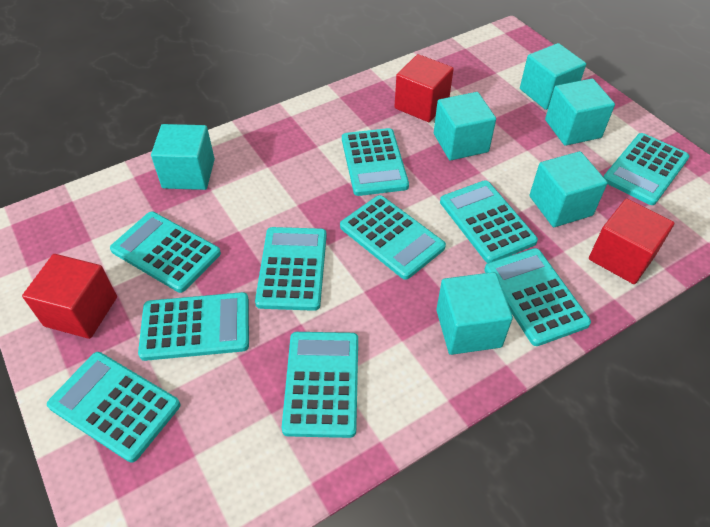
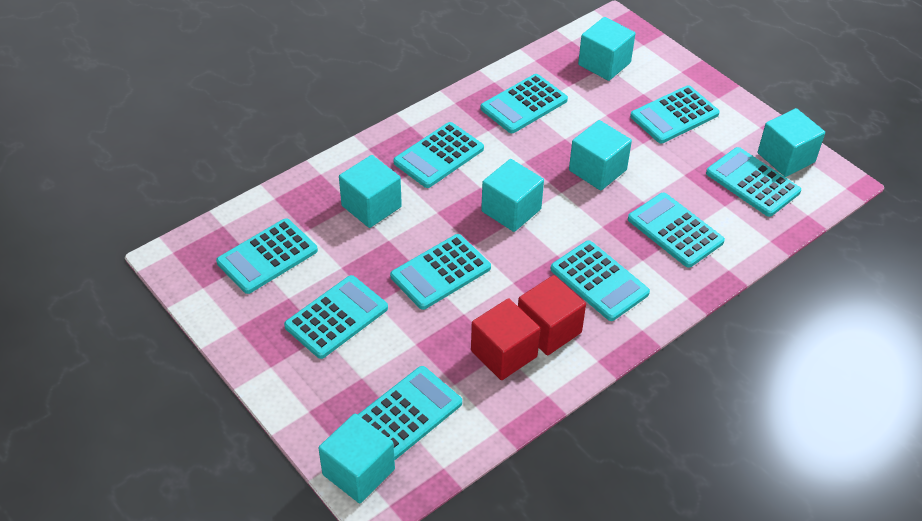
red cube: 3 -> 2

